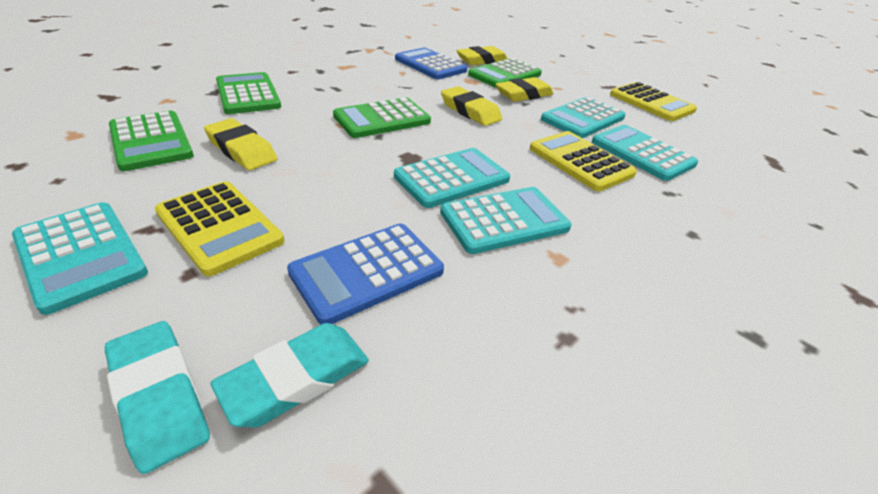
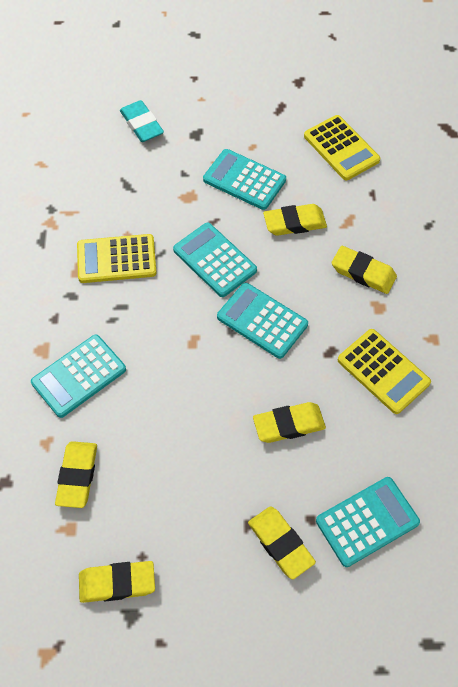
blue calculator: 2 -> 0
green calculator: 4 -> 0
turquoise eraser: 2 -> 1
yellow eraser: 4 -> 6

